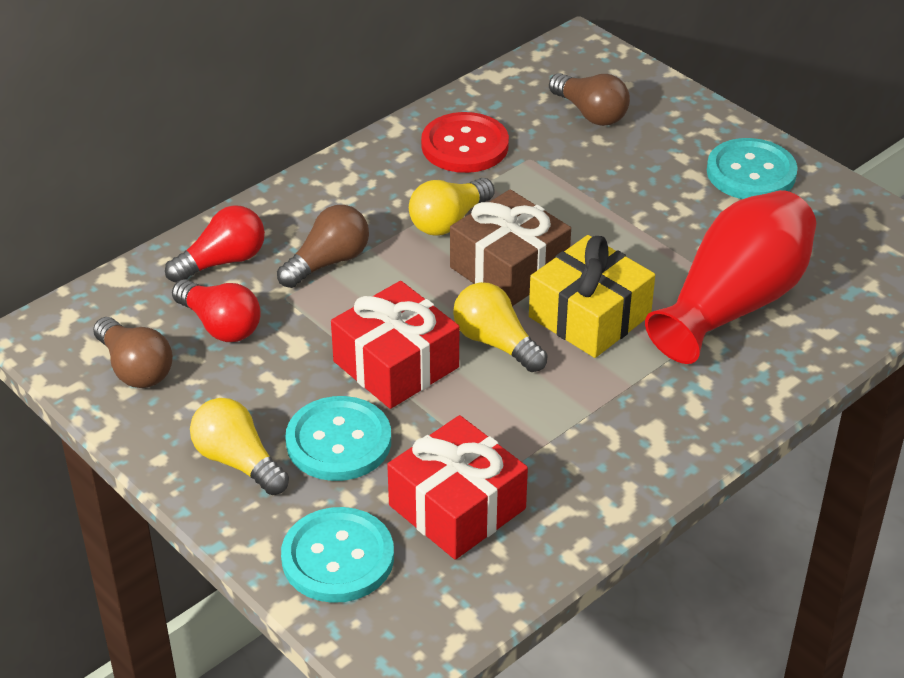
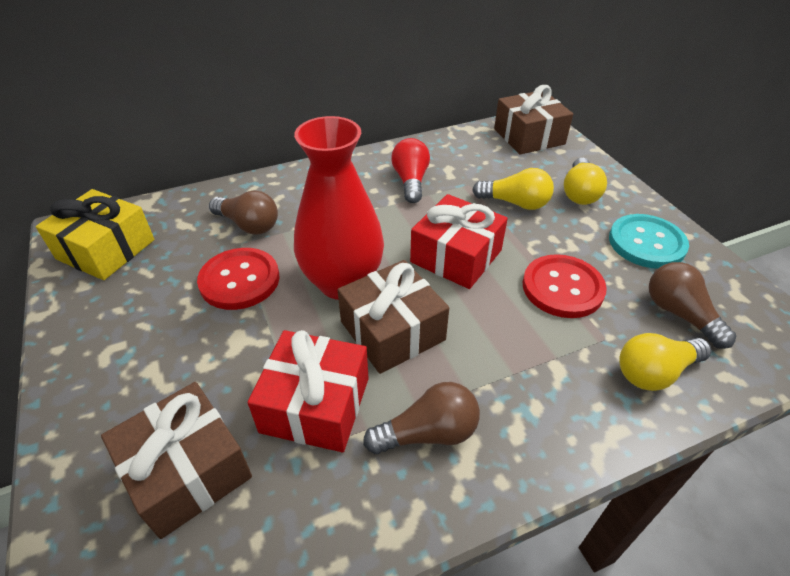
brown gift: 1 -> 3
red button: 1 -> 2
red light bulb: 2 -> 1
turquoise button: 3 -> 1

